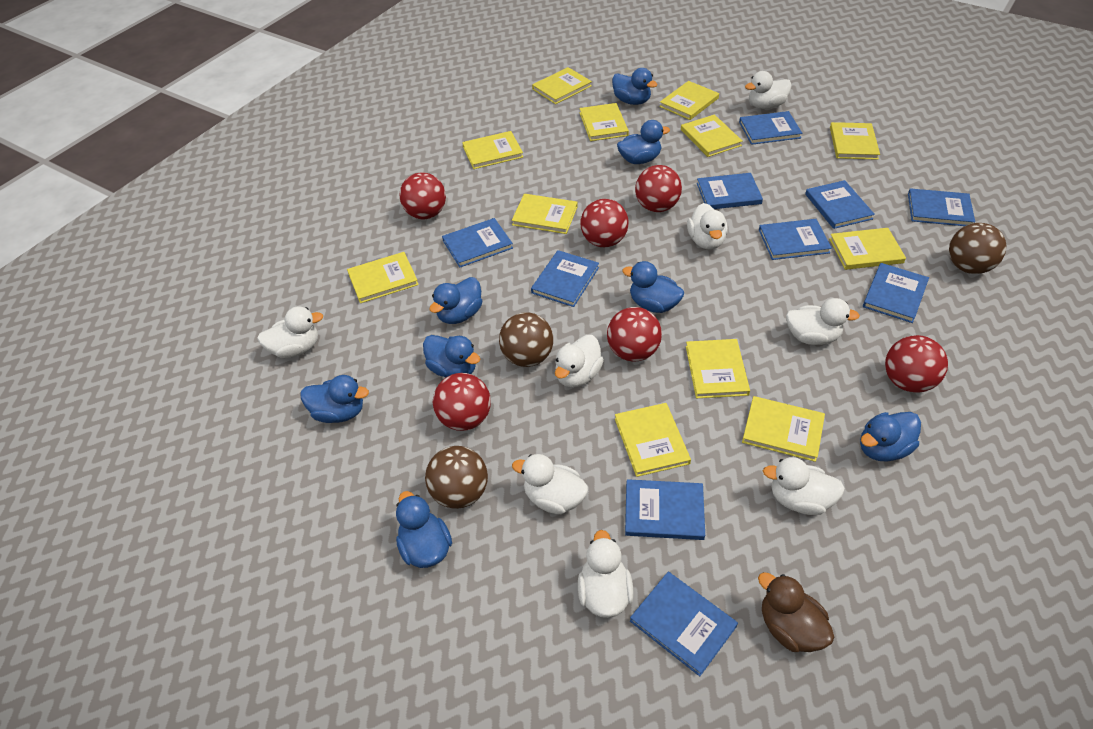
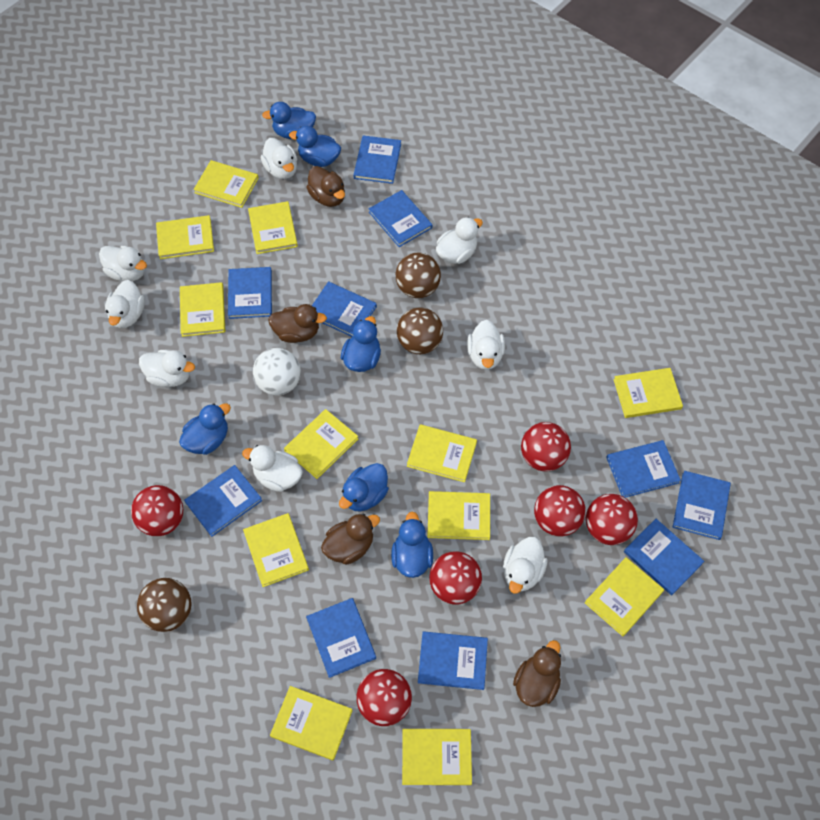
blue duck: 8 -> 6
brown duck: 1 -> 4
white ball: 0 -> 1

